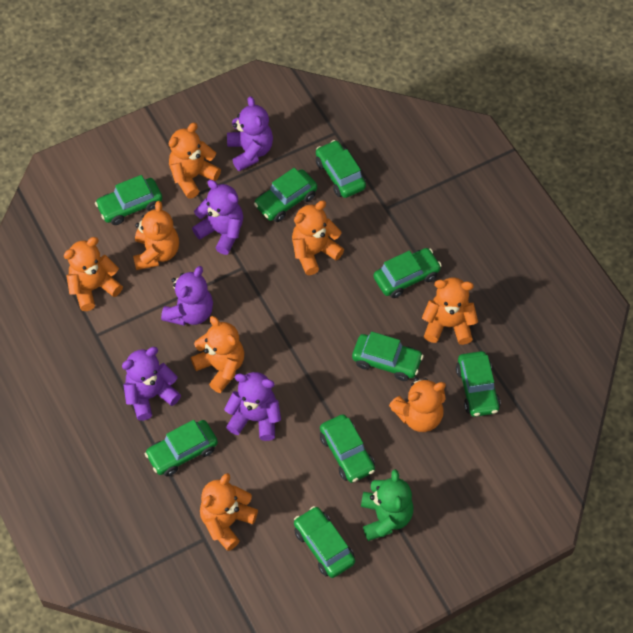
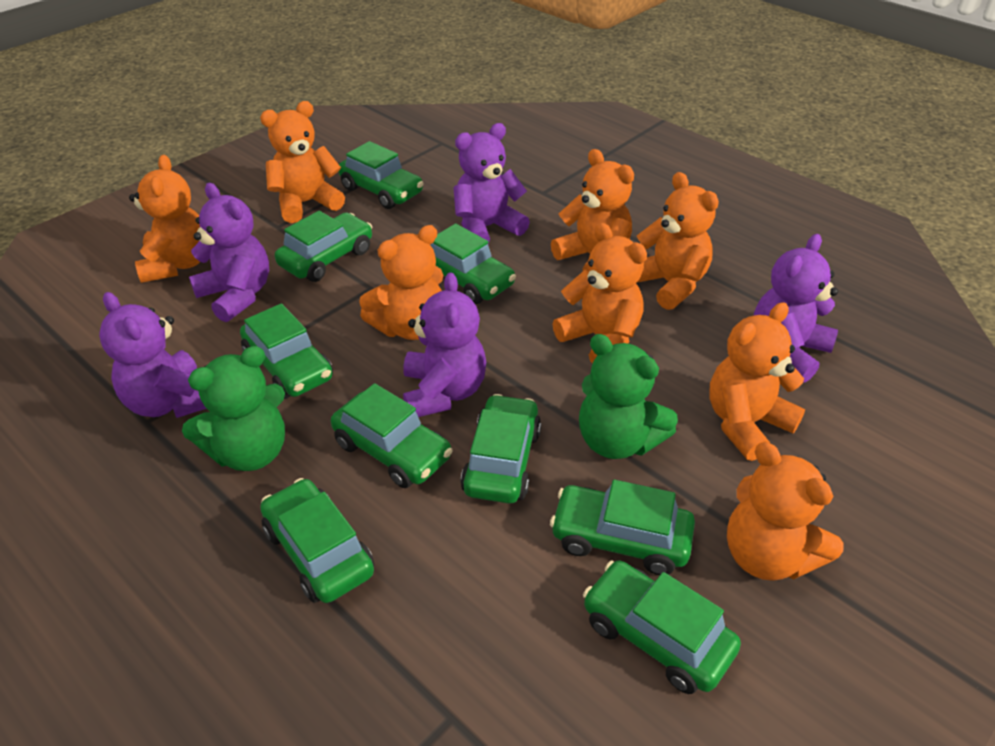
green teddy bear: 1 -> 2

